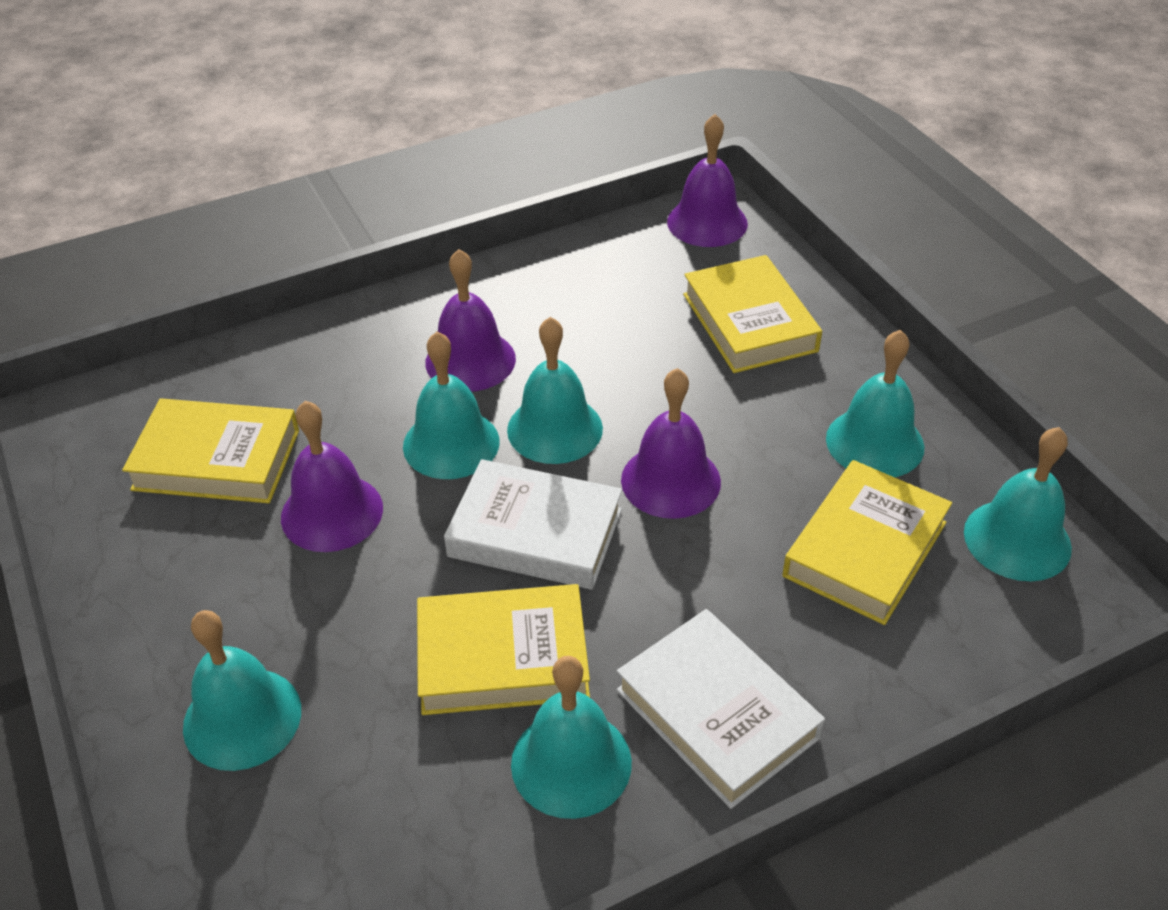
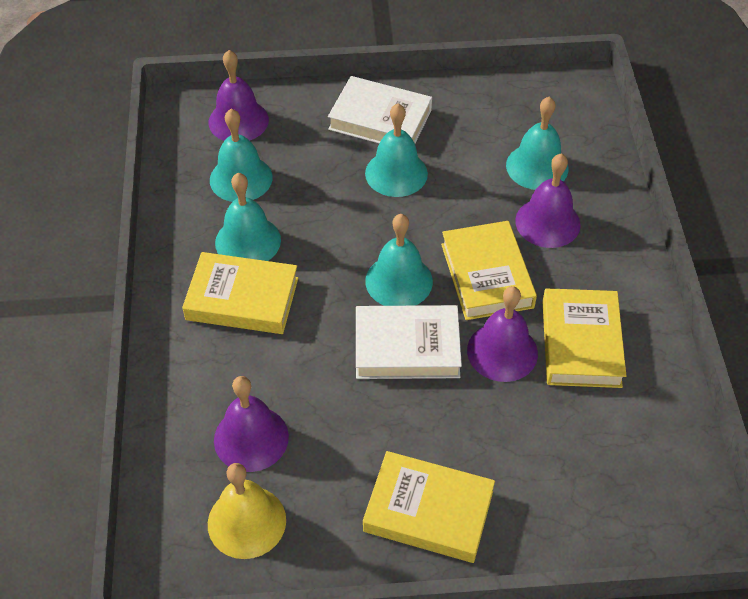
turquoise bell: 6 -> 5
yellow bell: 0 -> 1

